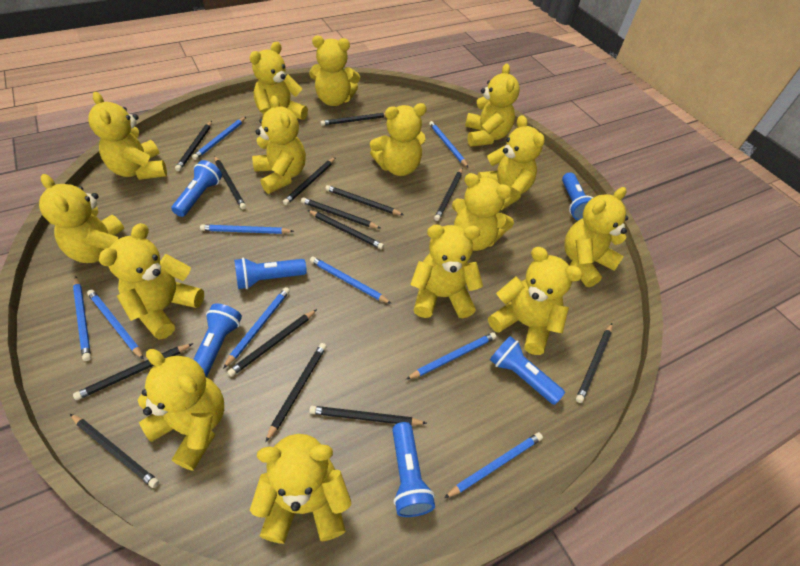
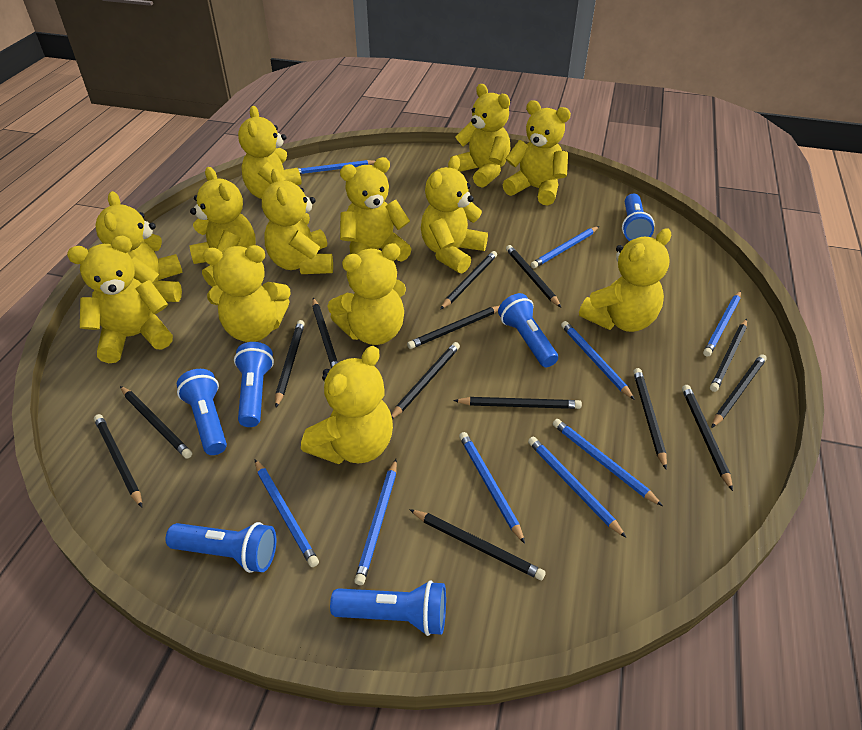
yellow teddy bear: 15 -> 13

